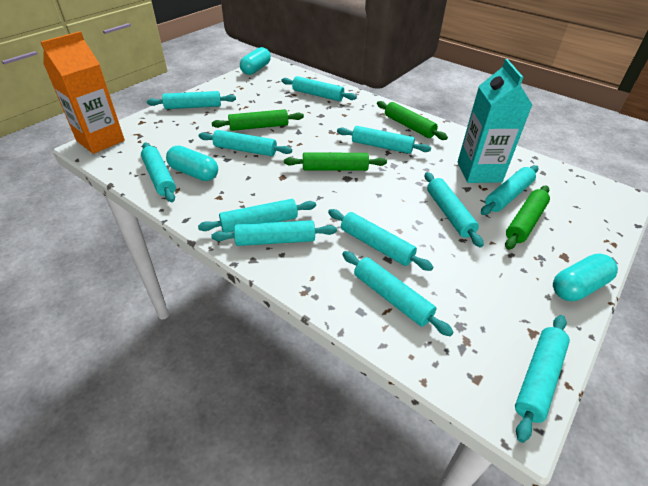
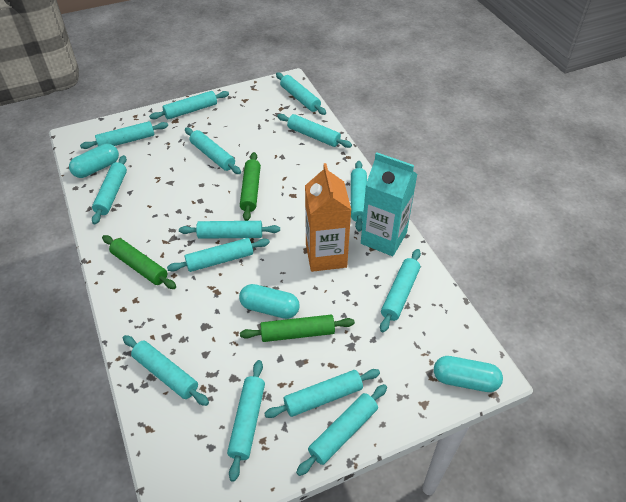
green rolling pin: 4 -> 3
turquoise rolling pin: 12 -> 14

